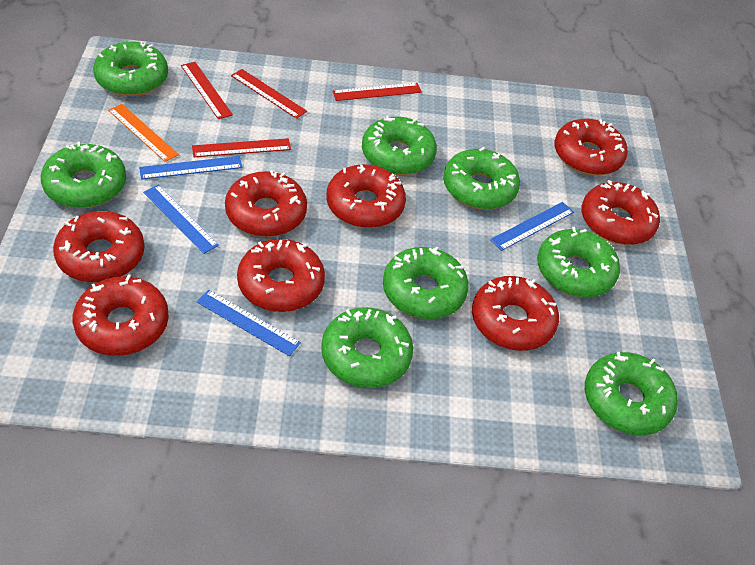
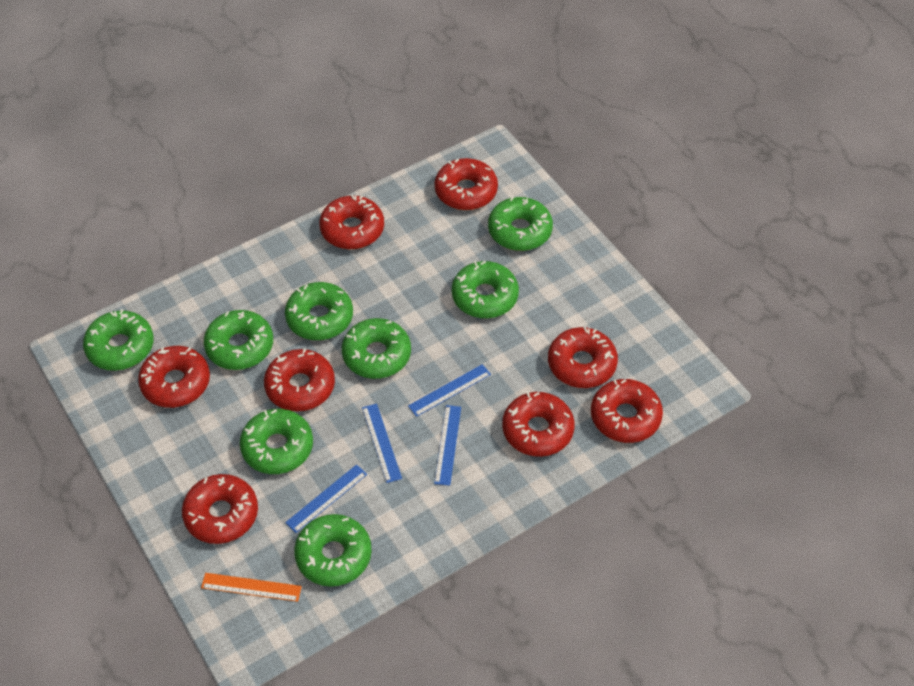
red ruler: 4 -> 0

